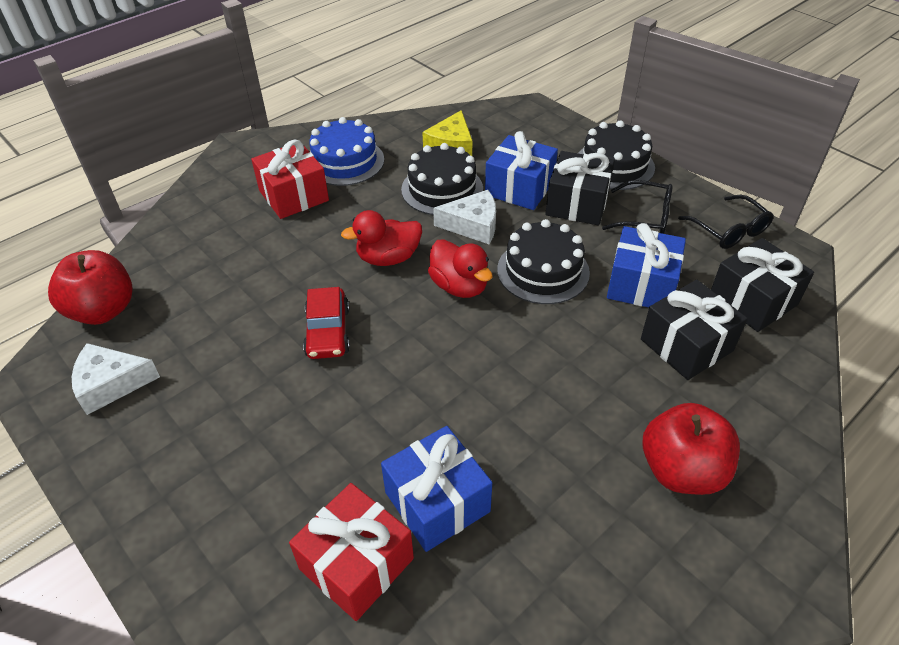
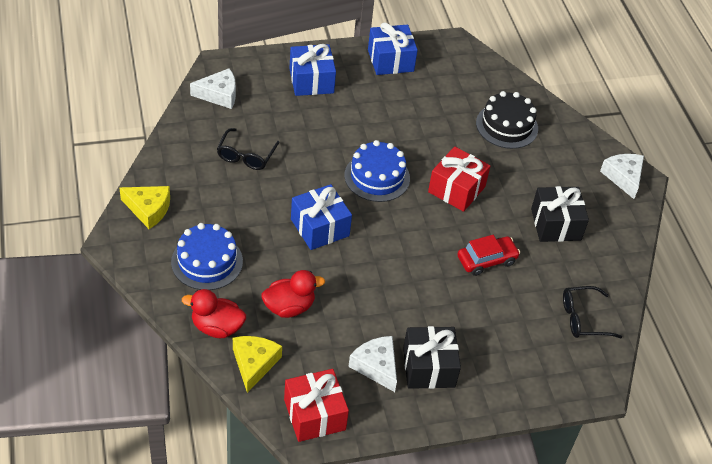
black cake: 3 -> 1
black gift: 3 -> 2
blue cake: 1 -> 2
red apple: 2 -> 0
white cheese: 2 -> 3
yellow cheese: 1 -> 2

